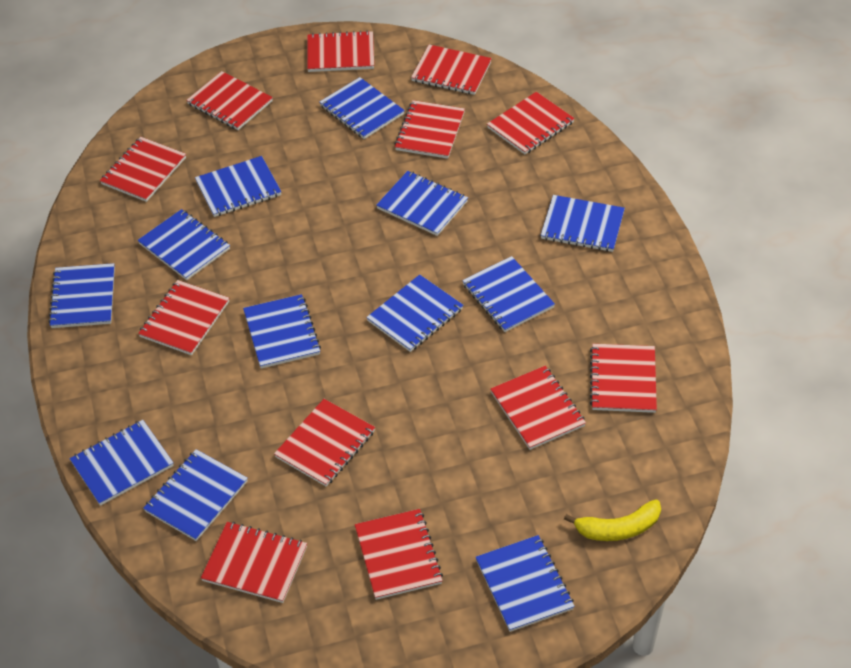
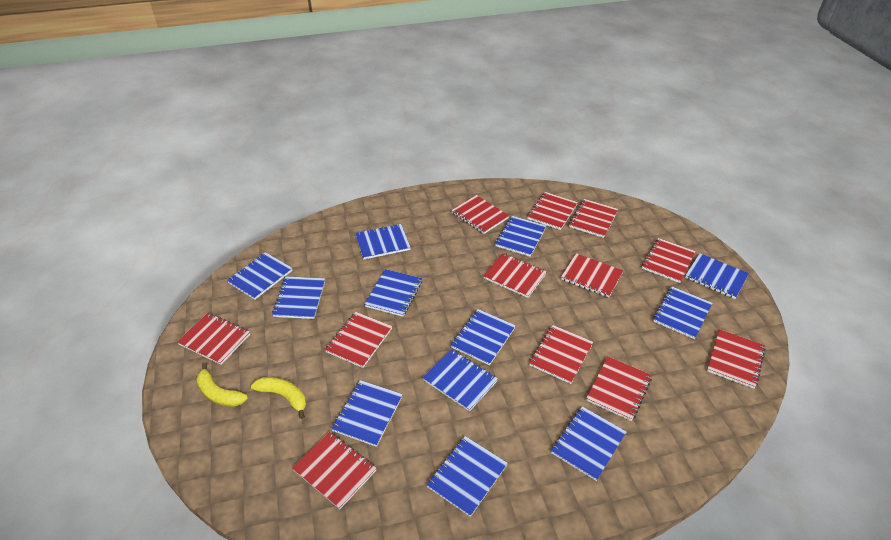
yellow banana: 1 -> 2

